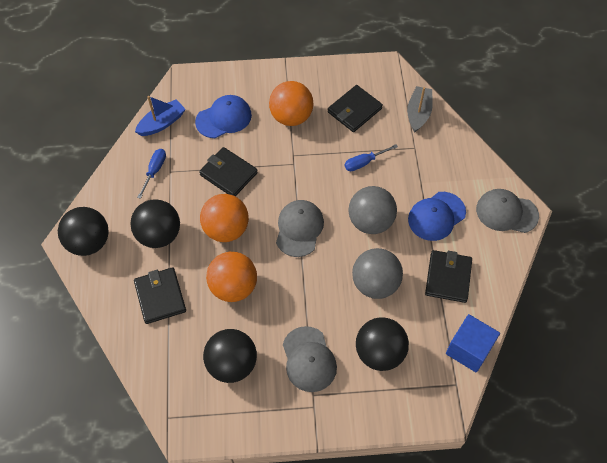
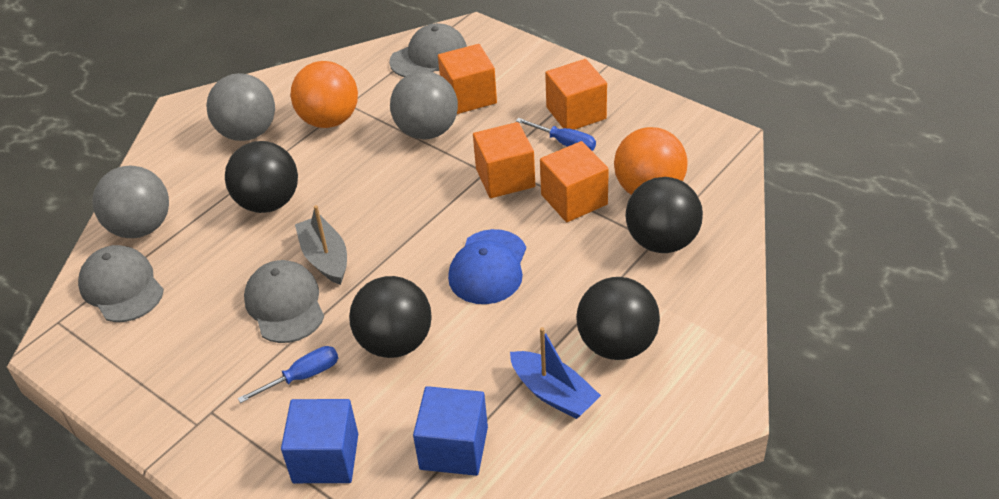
black wallet: 4 -> 0
blue cap: 2 -> 1
blue cube: 1 -> 2
grey ball: 2 -> 3
orange ball: 3 -> 2
orange cube: 0 -> 4

